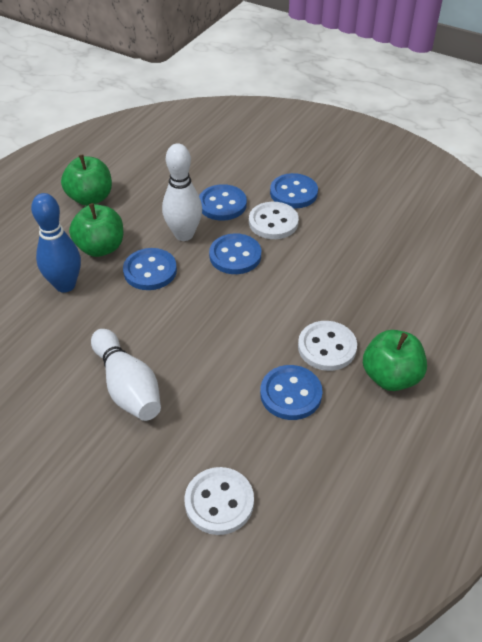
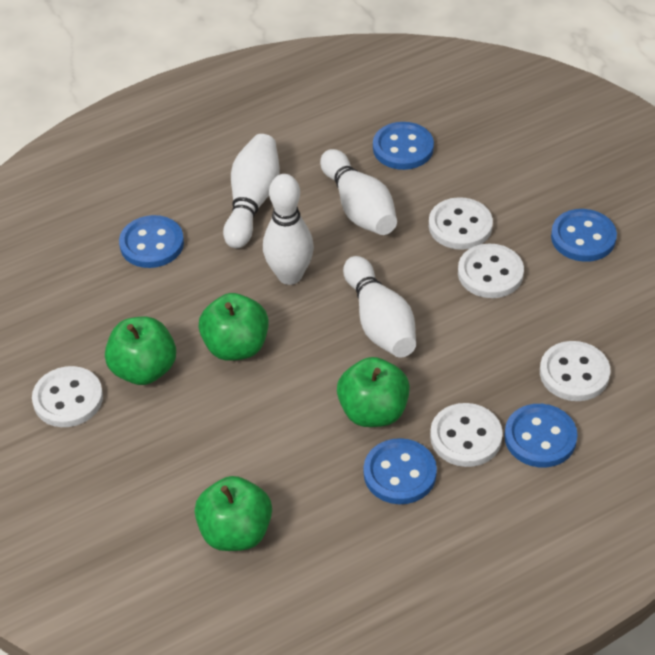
blue bowling pin: 1 -> 0
green apple: 3 -> 4
white bowling pin: 2 -> 4
white button: 3 -> 5

